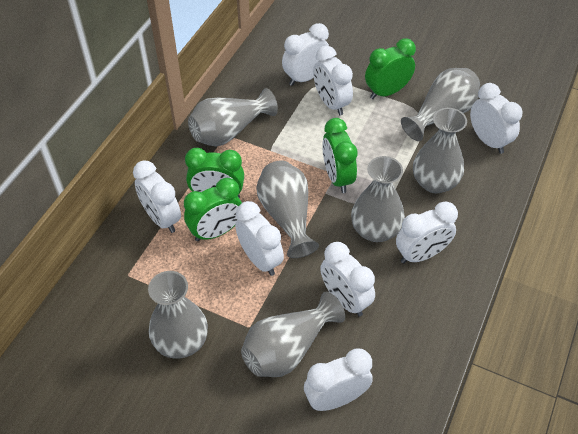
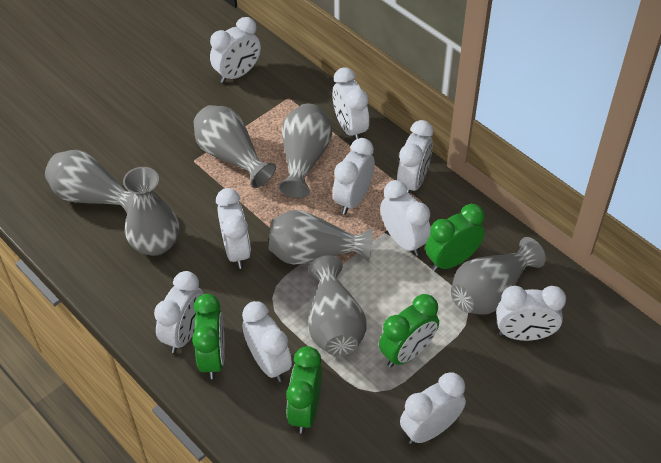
white clock: 8 -> 10

